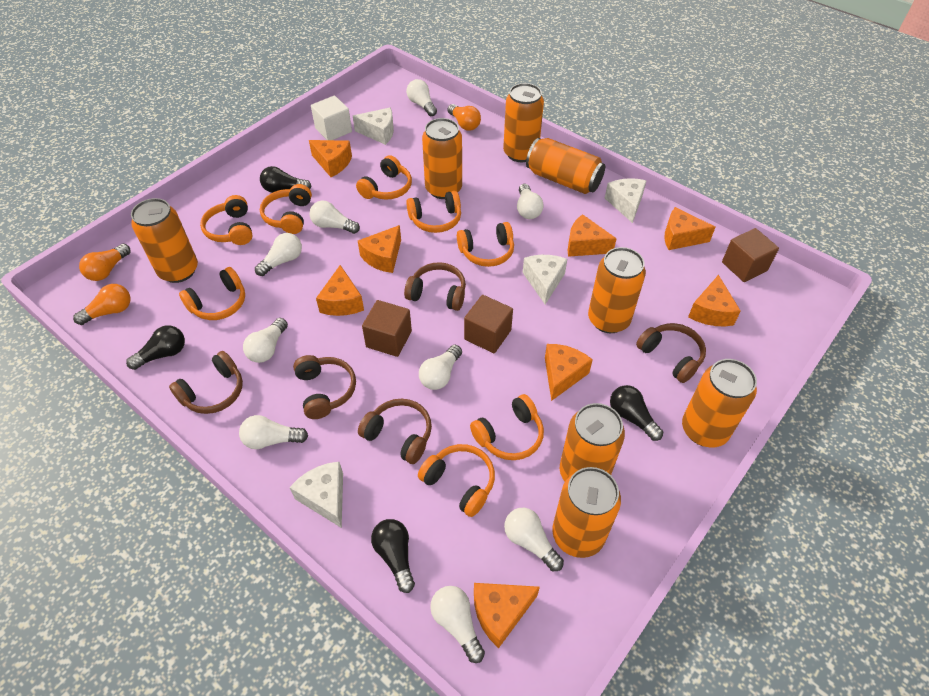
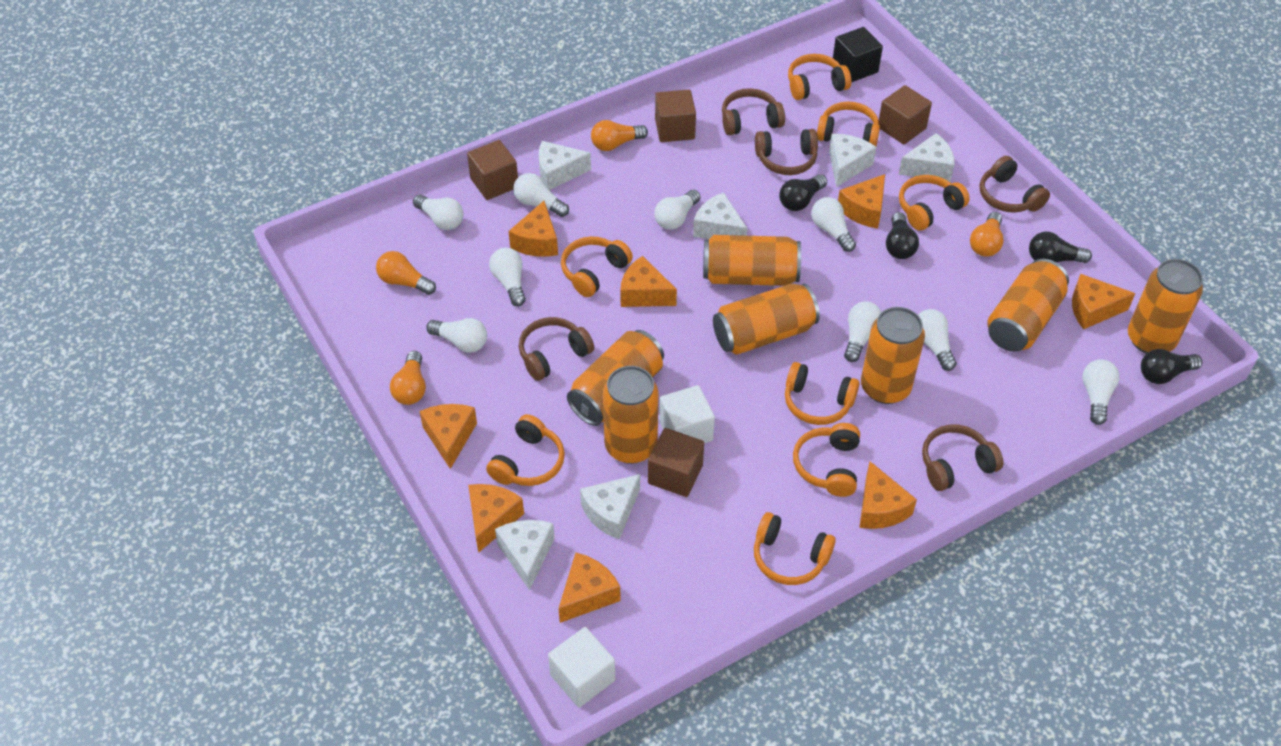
black cube: 0 -> 1
brown cube: 3 -> 4
orange can: 8 -> 7
orange light bulb: 3 -> 4
white cheese: 4 -> 6
white cube: 1 -> 2

